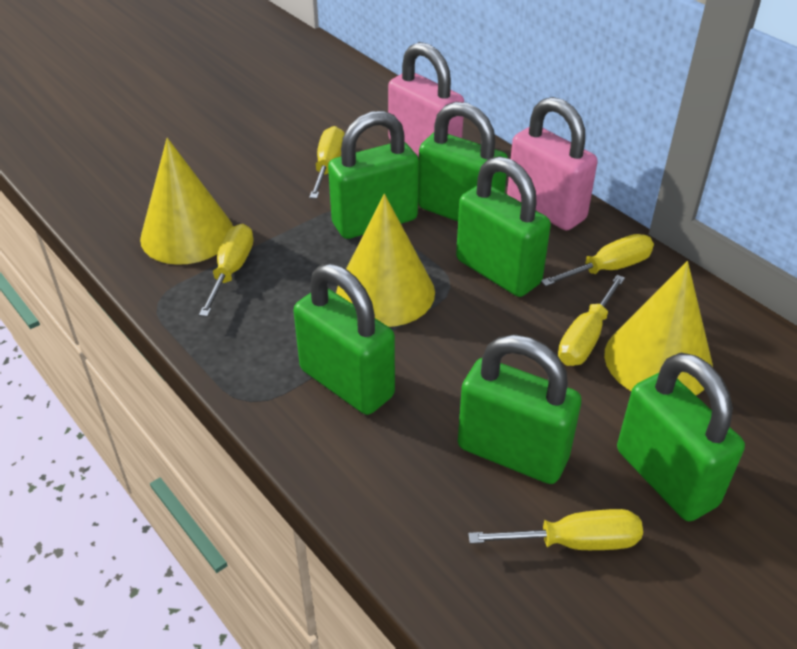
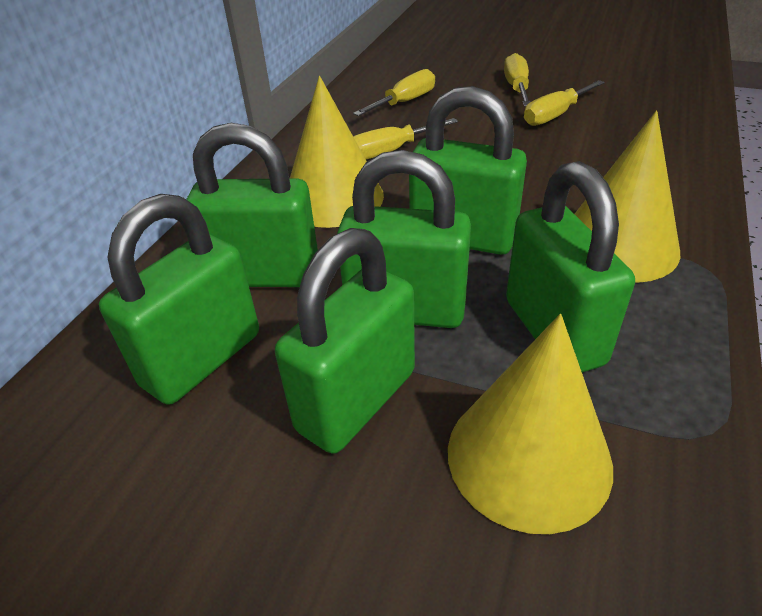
pink padlock: 2 -> 0
yellow screwdriver: 5 -> 4

